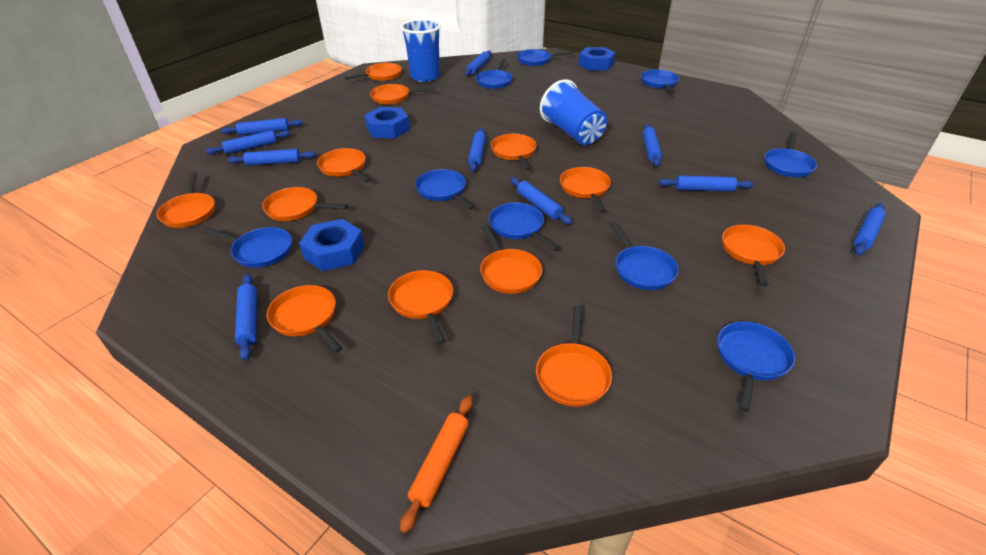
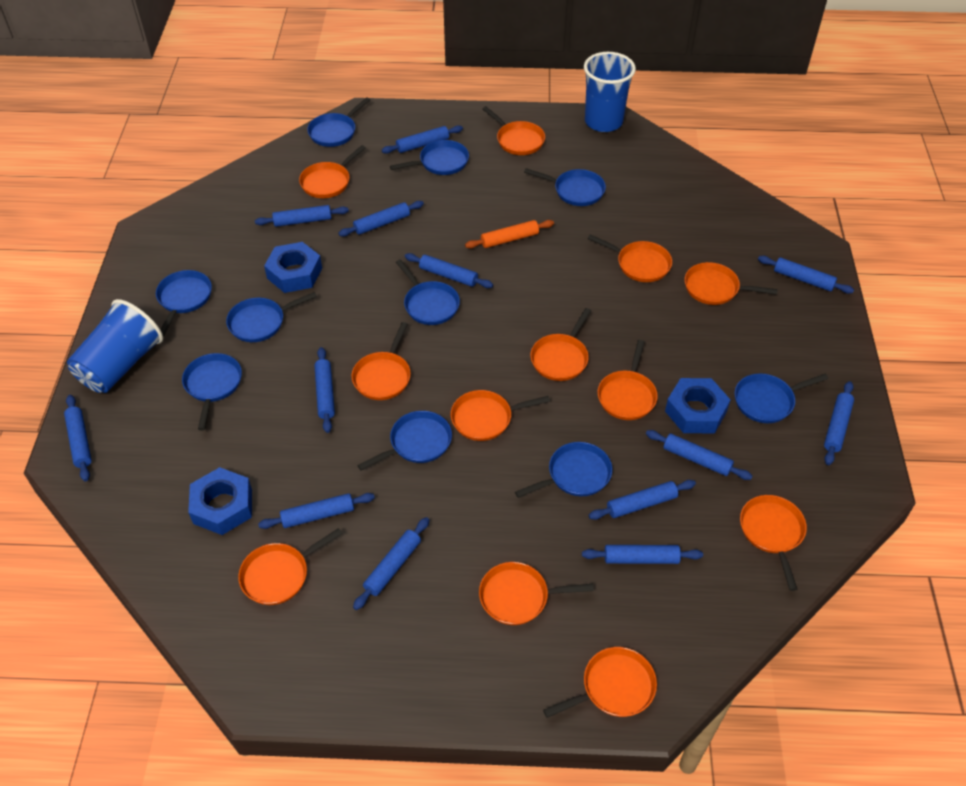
blue pan: 9 -> 10
blue rolling pin: 10 -> 13

